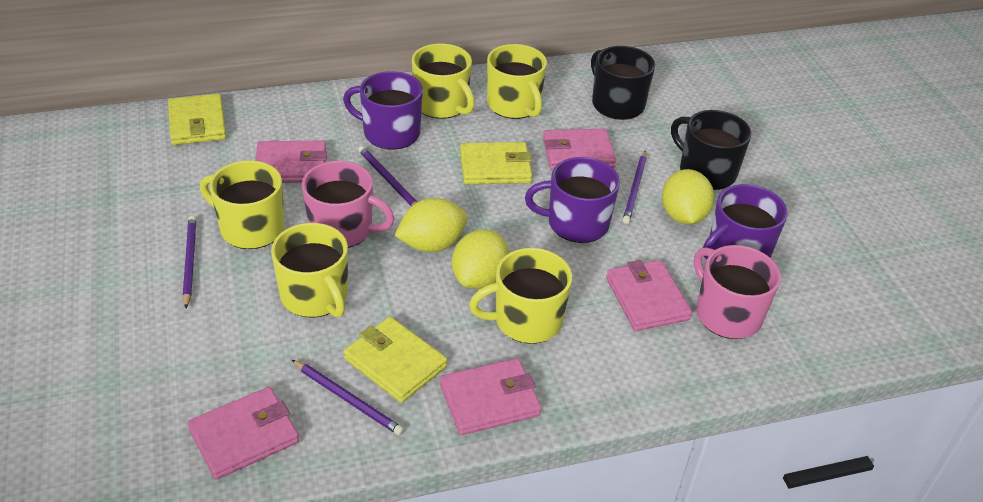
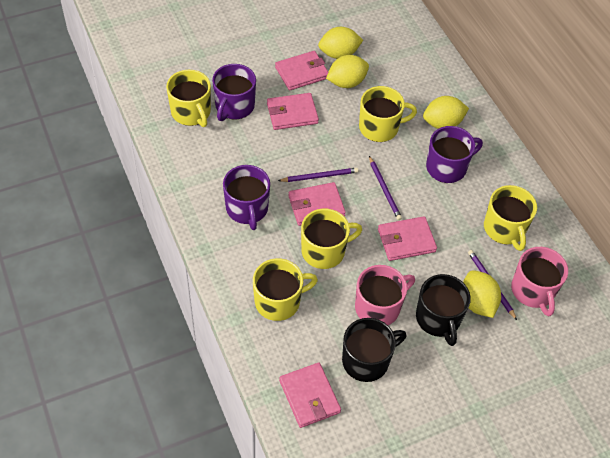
purple pencil: 4 -> 3
yellow lemon: 3 -> 4
yellow wallet: 3 -> 0

